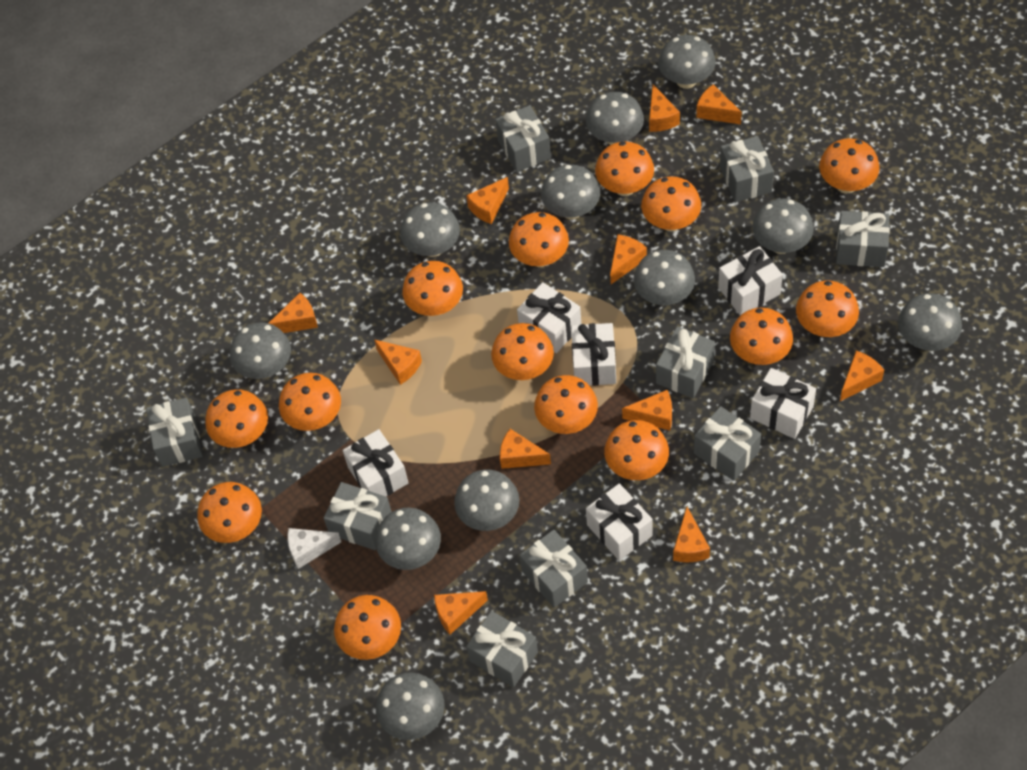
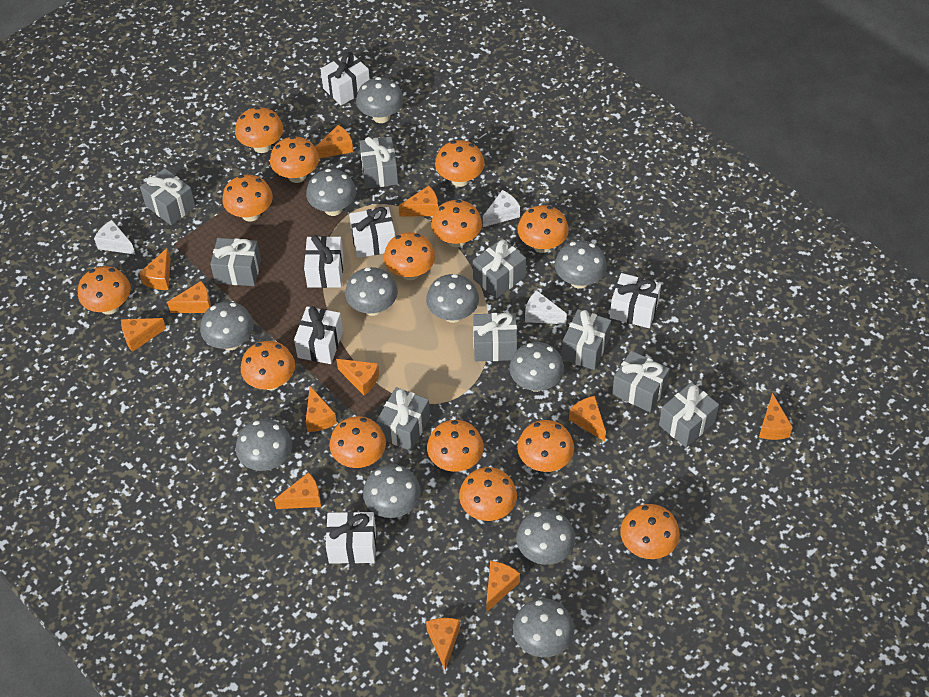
orange cheese: 11 -> 12
white cheese: 1 -> 3

